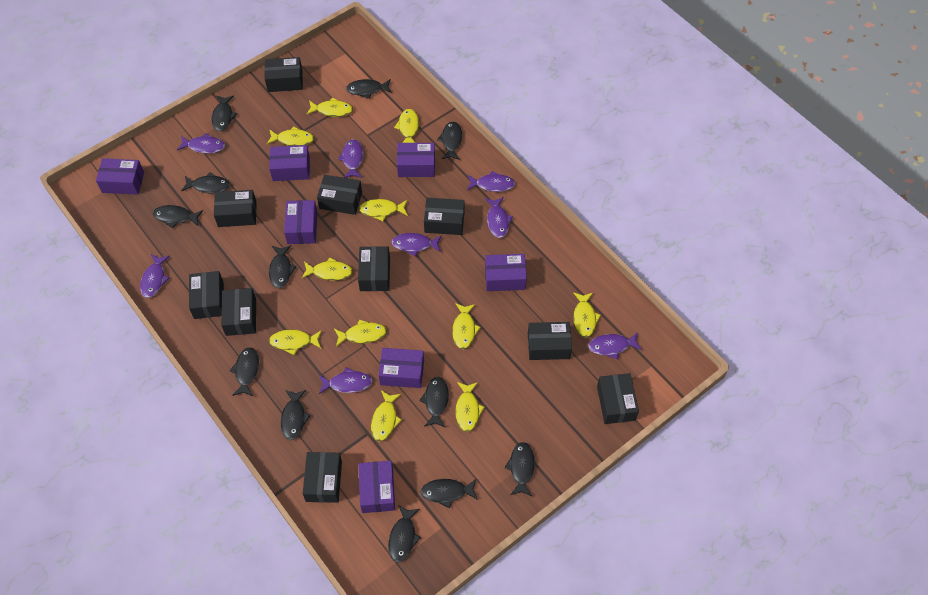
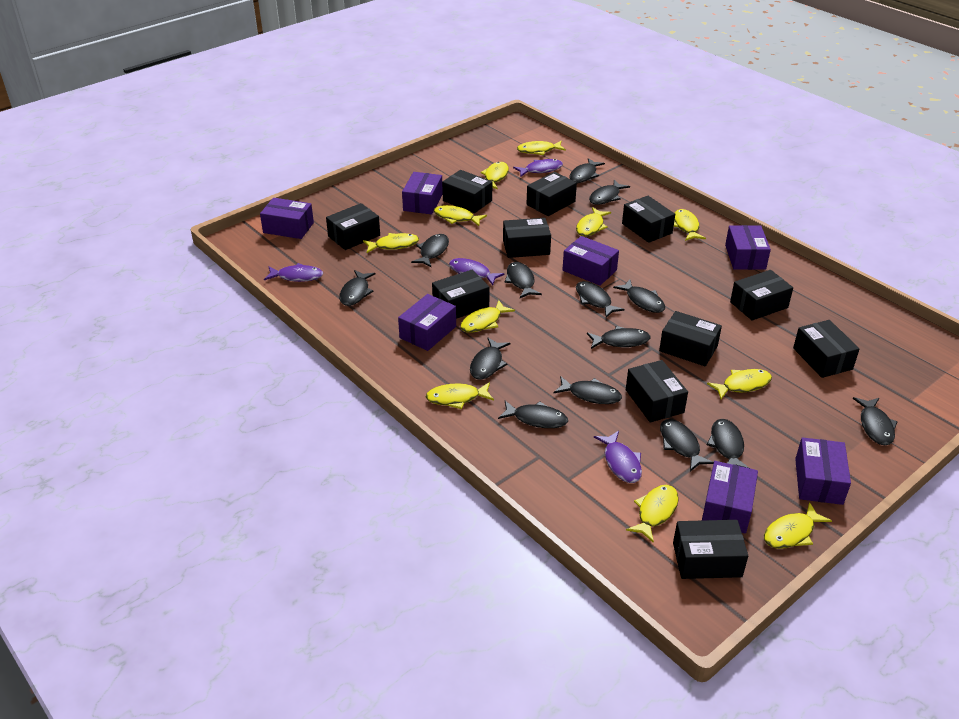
black box: 10 -> 11
black fish: 12 -> 14
purple fish: 8 -> 4

